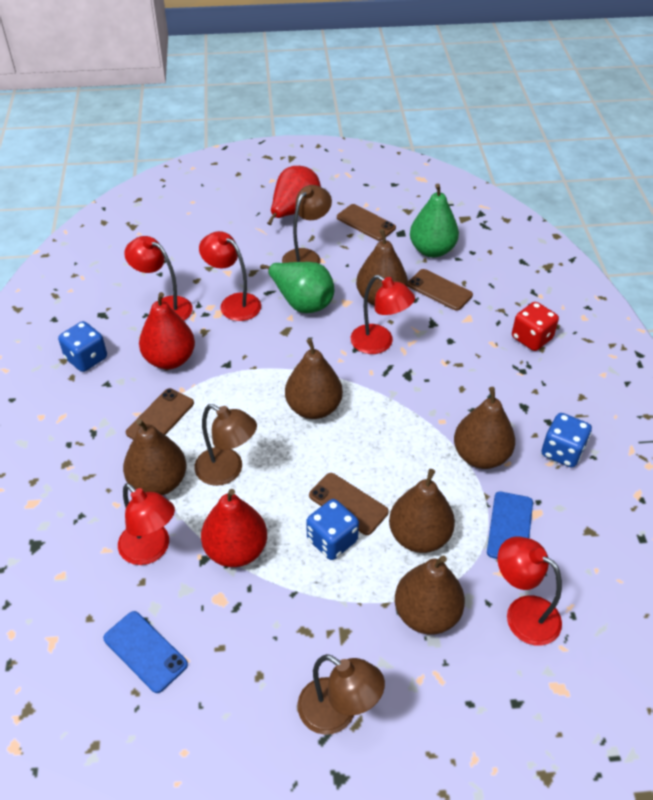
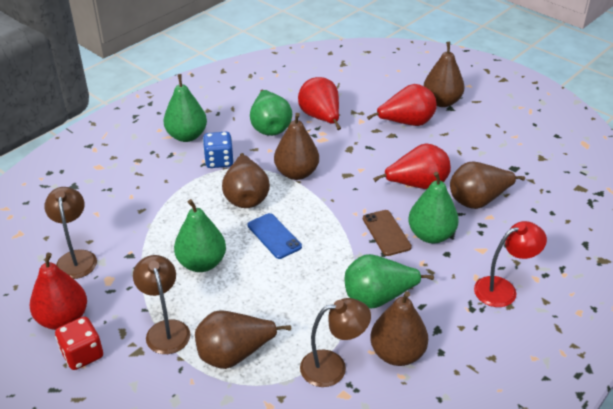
blue dice: 3 -> 1
blue phone: 2 -> 1
brown phone: 4 -> 1
green pear: 2 -> 5
red lamp: 5 -> 1
red pear: 3 -> 4

